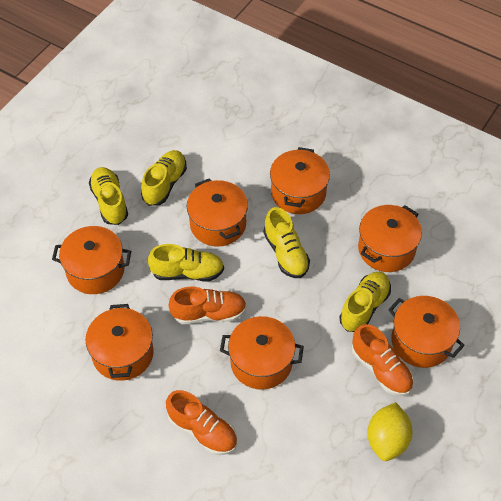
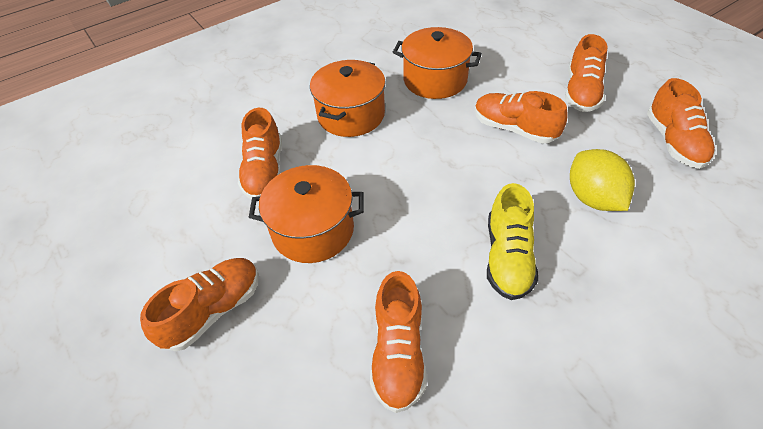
orange pot: 7 -> 3
orange shoe: 3 -> 6
yellow shoe: 5 -> 1

